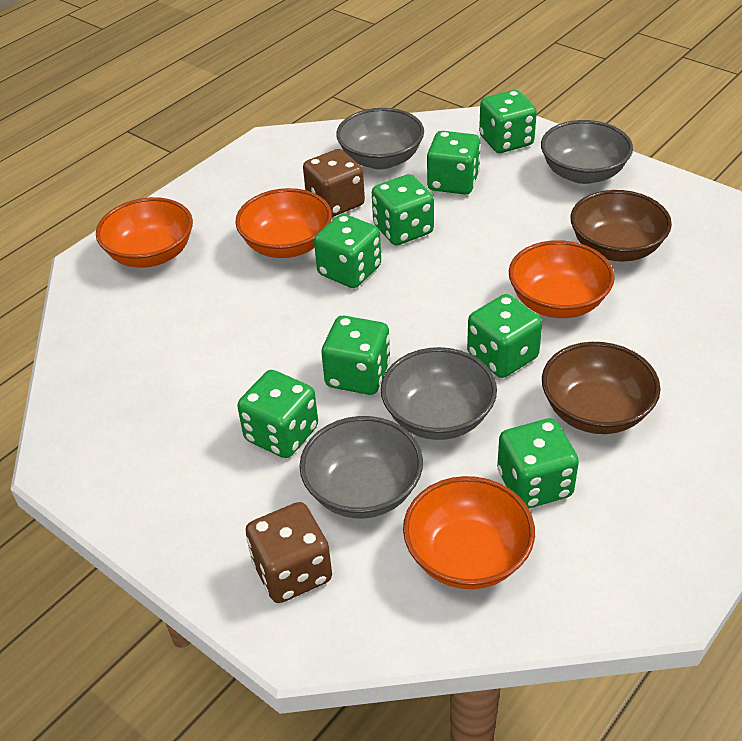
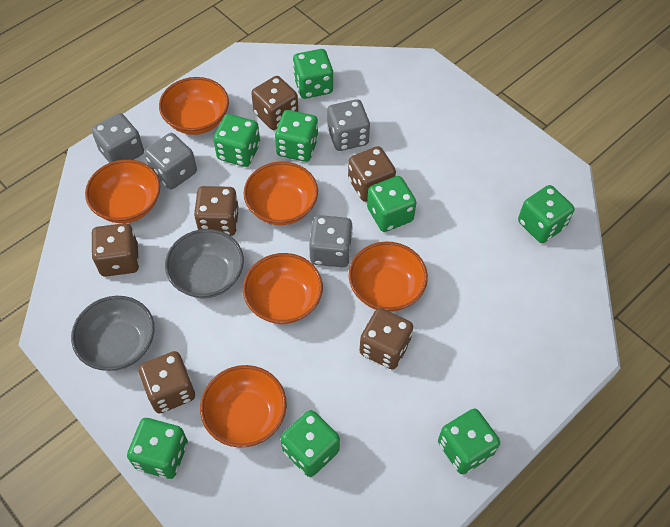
brown bowl: 2 -> 0
brown dice: 2 -> 6
grey bowl: 4 -> 2
grey dice: 0 -> 4
orange bowl: 4 -> 6

